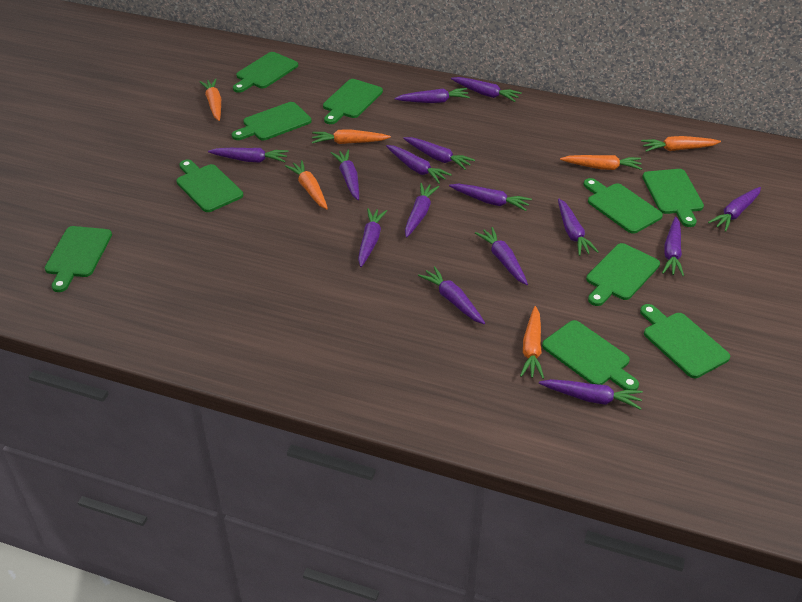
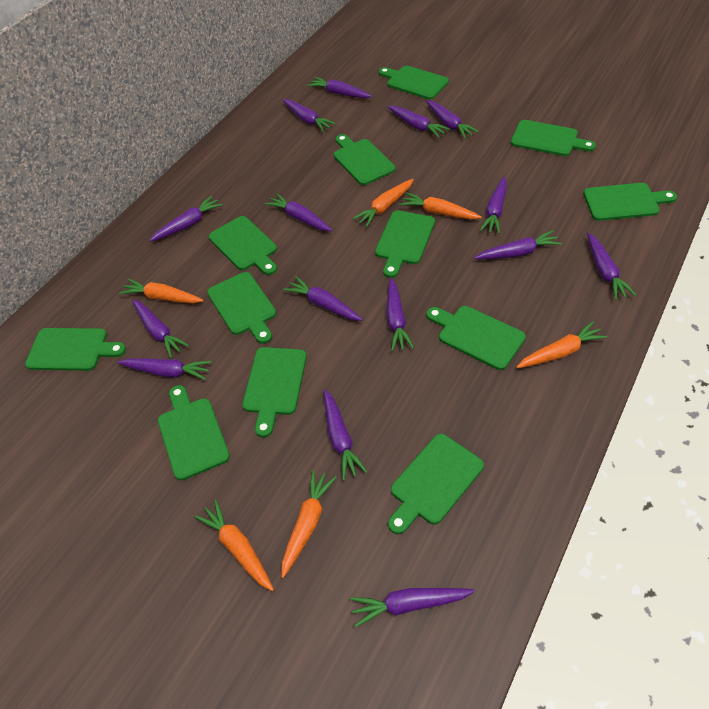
green cutting board: 10 -> 12

